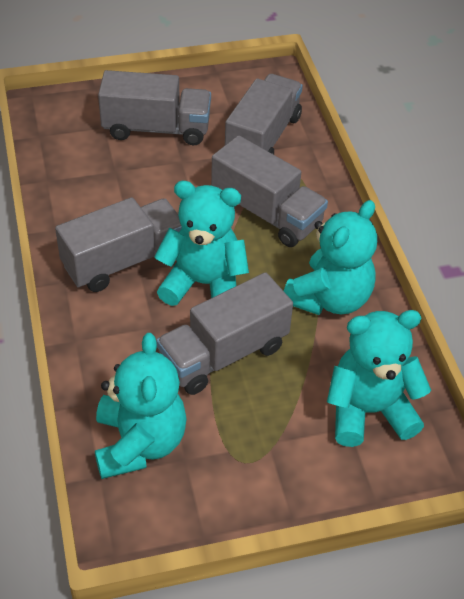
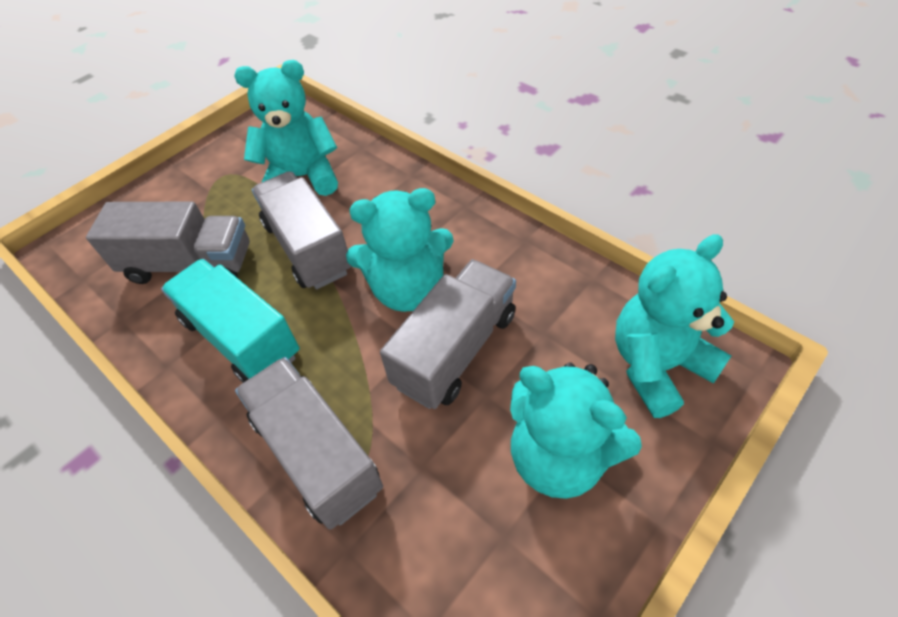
grey truck: 5 -> 4
turquoise truck: 0 -> 1

